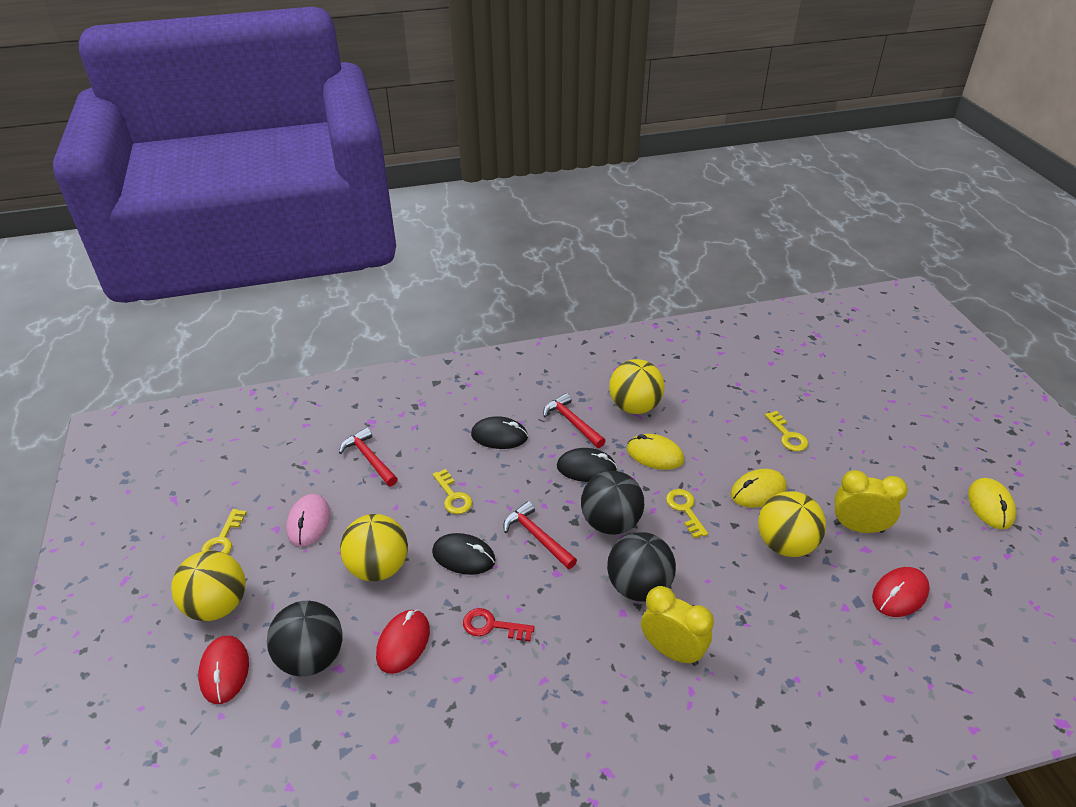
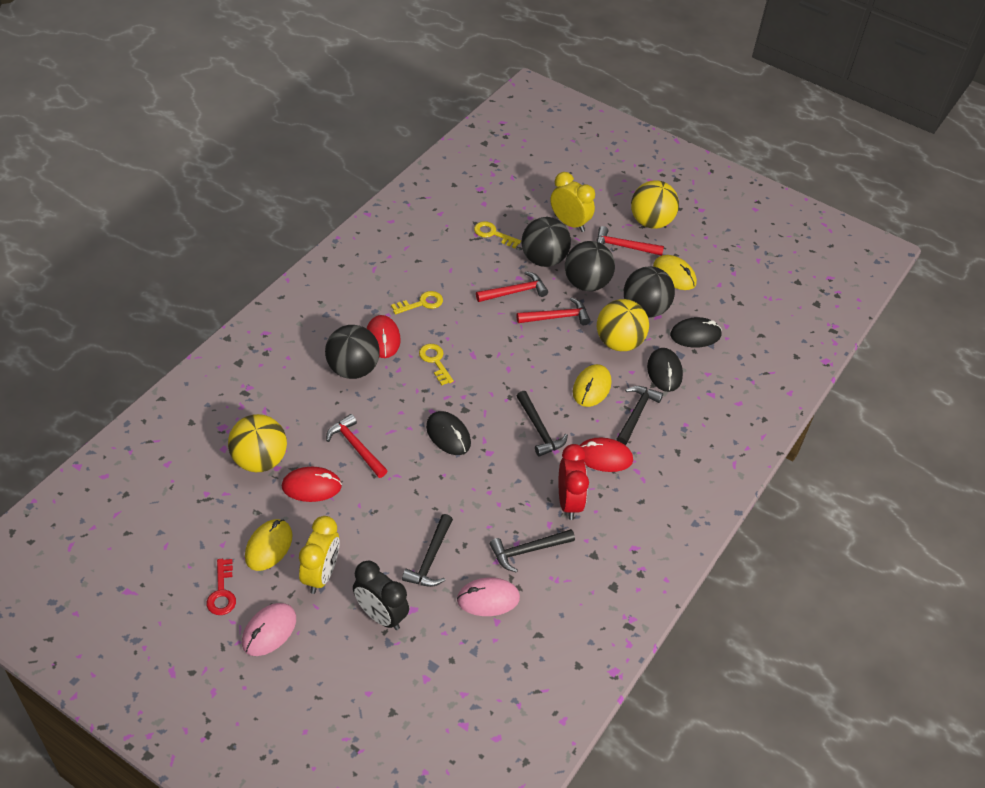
black ball: 3 -> 4
black clock: 0 -> 1
black hammer: 0 -> 4
pink mouse: 1 -> 2
red clock: 0 -> 1
red hammer: 3 -> 4
yellow ball: 4 -> 3
yellow key: 4 -> 3

